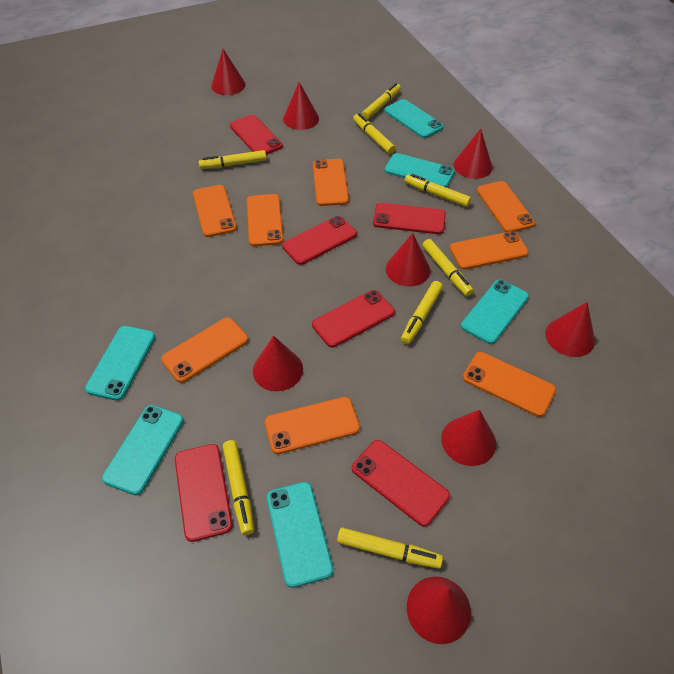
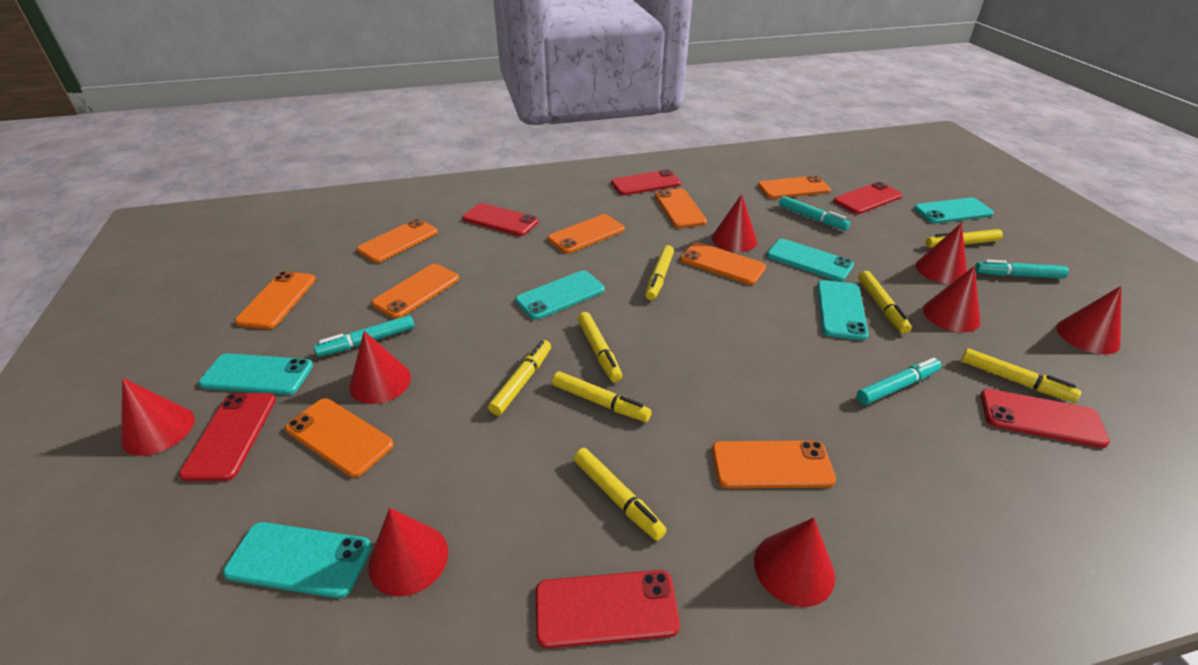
orange phone: 8 -> 9
turquoise marker: 0 -> 4

